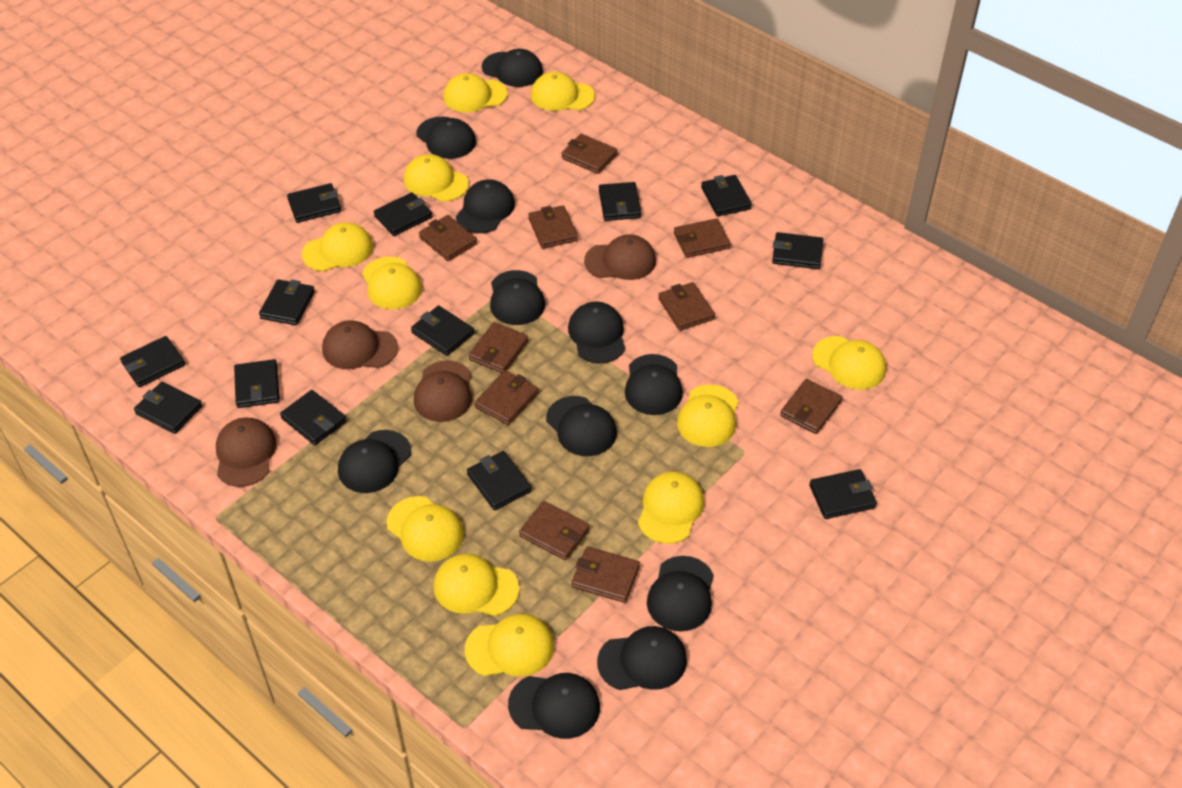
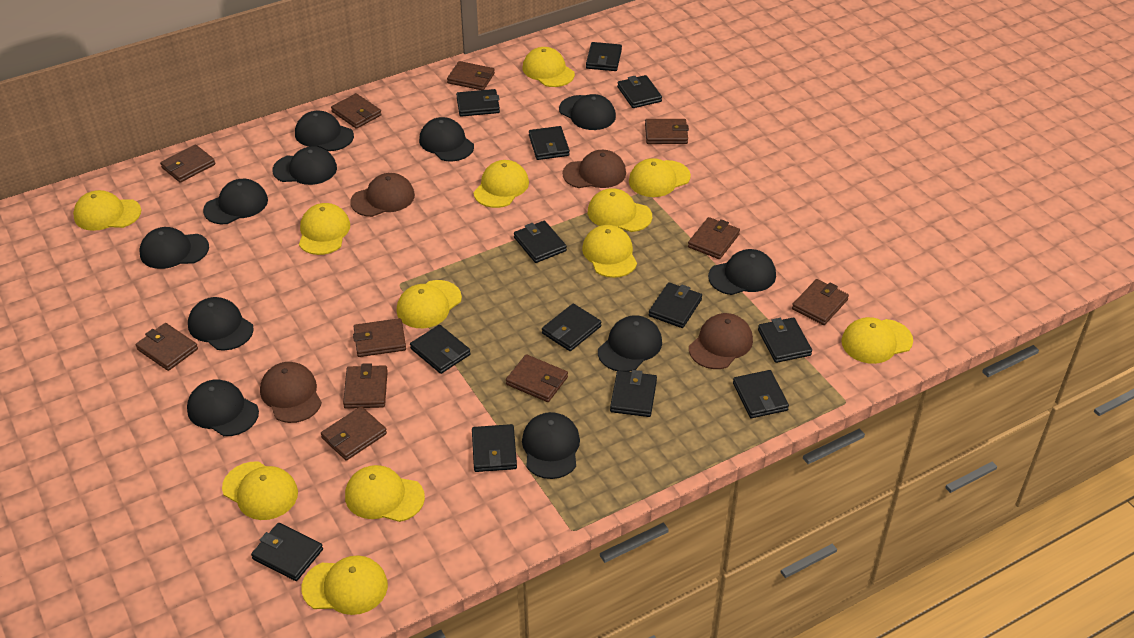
brown wallet: 10 -> 11
yellow cap: 11 -> 12

